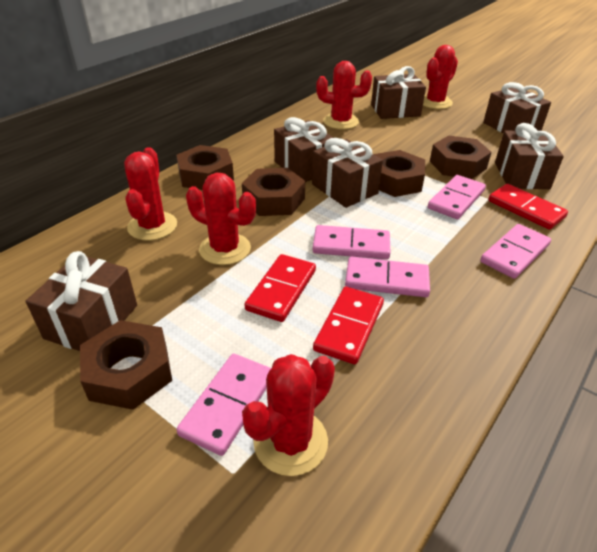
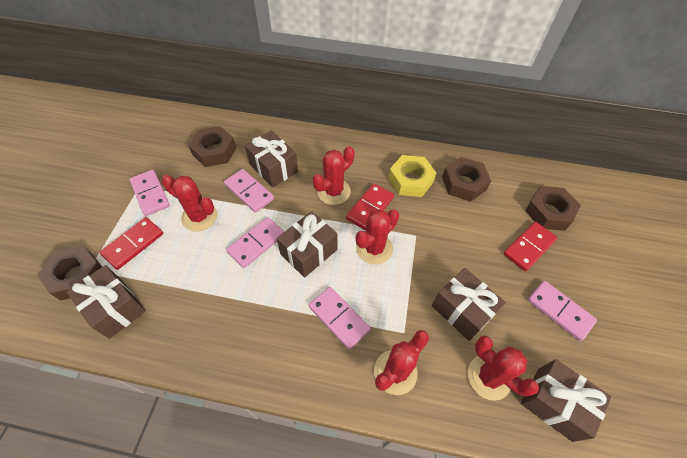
brown gift: 6 -> 5
brown nut: 5 -> 4
yellow nut: 0 -> 1

